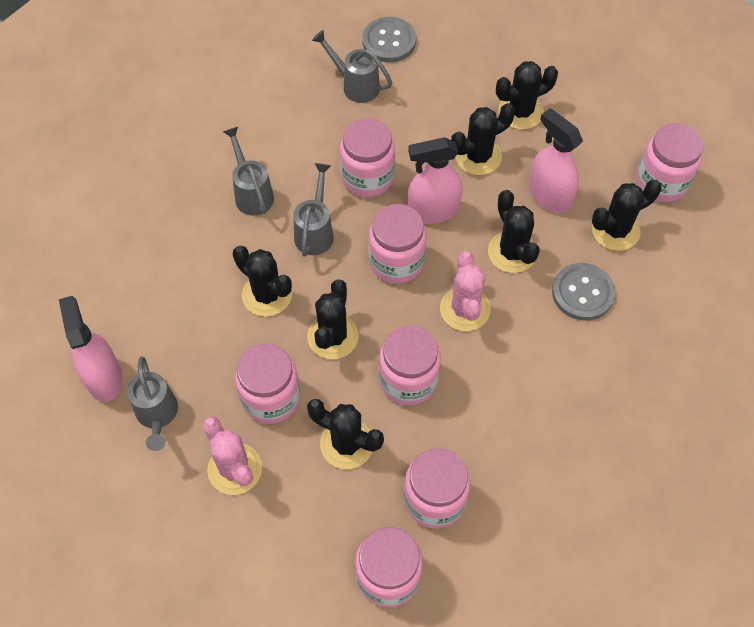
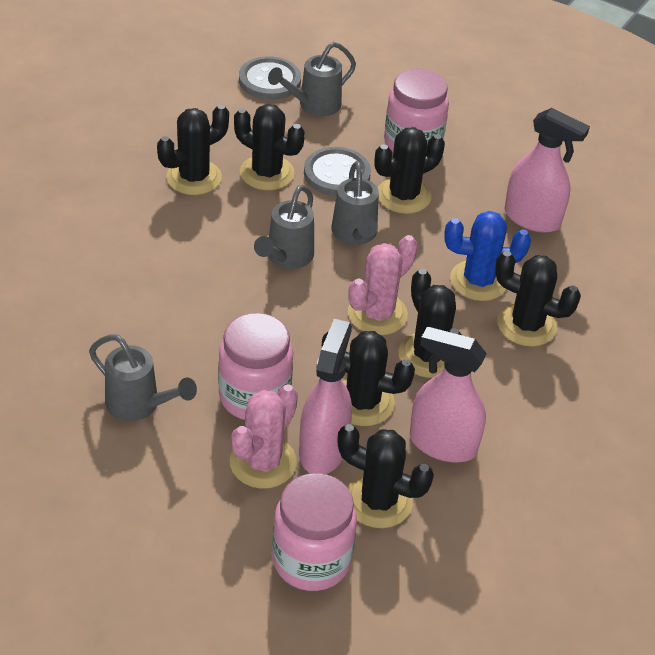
blue cactus: 0 -> 1
pink jar: 7 -> 3

